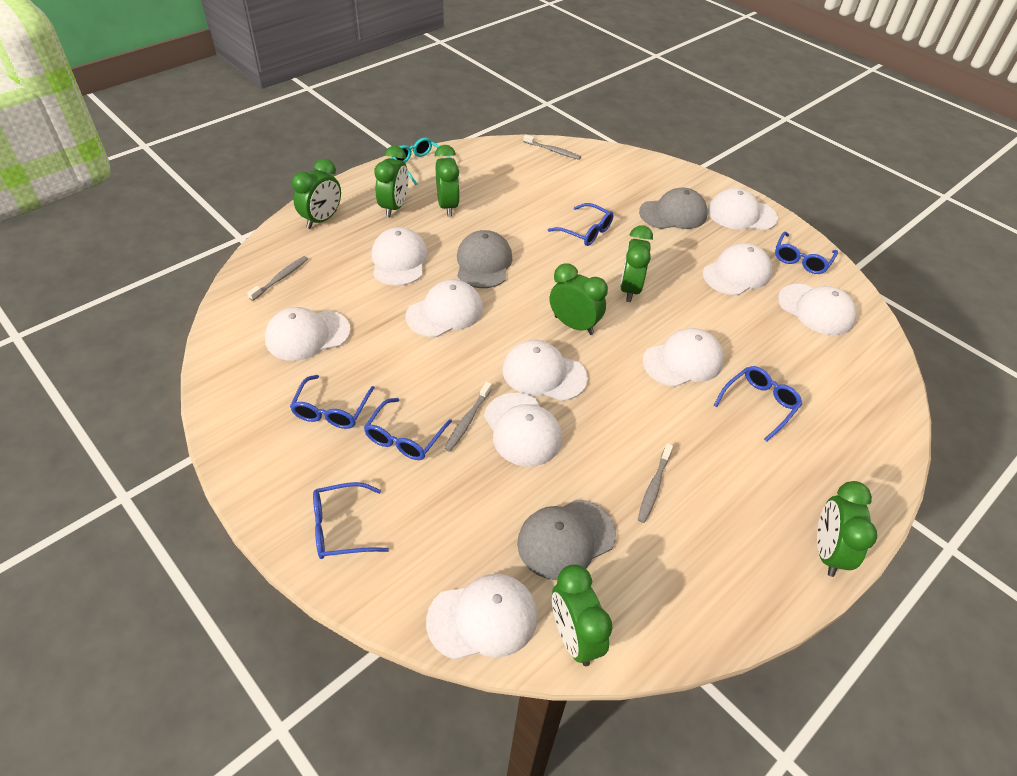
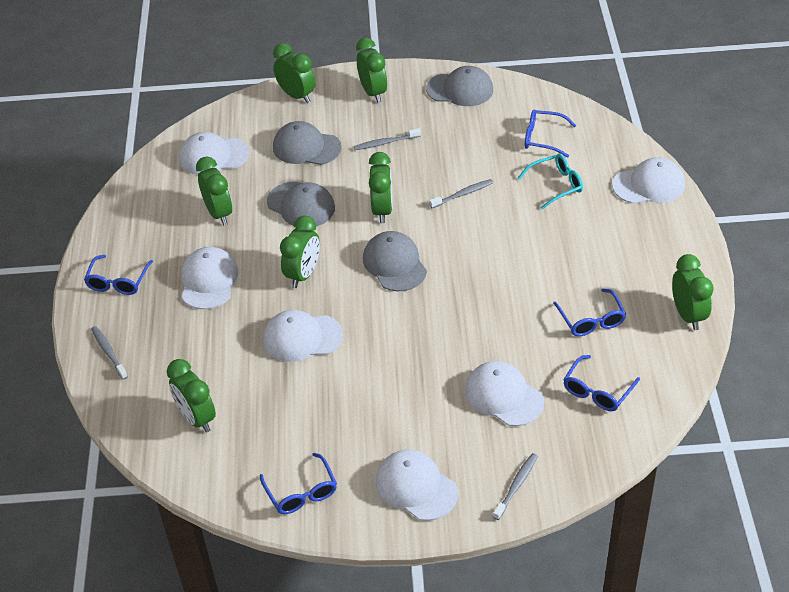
blue glasses: 6 -> 5
grey cap: 3 -> 4
white cap: 10 -> 6

